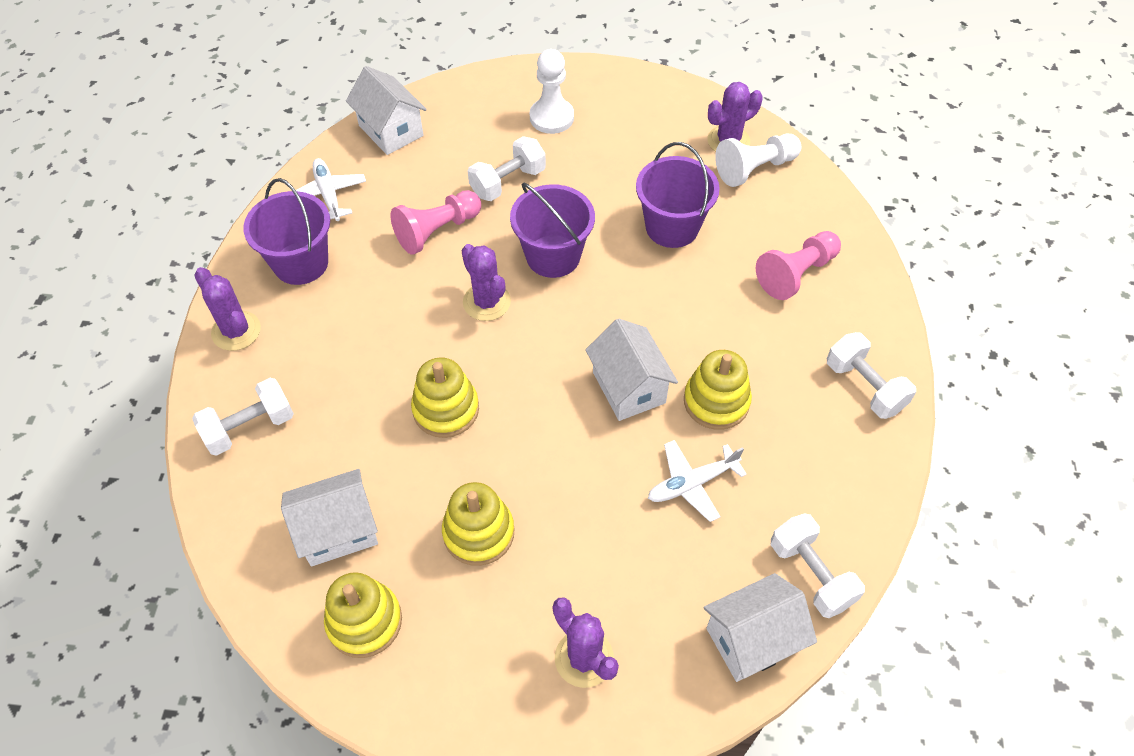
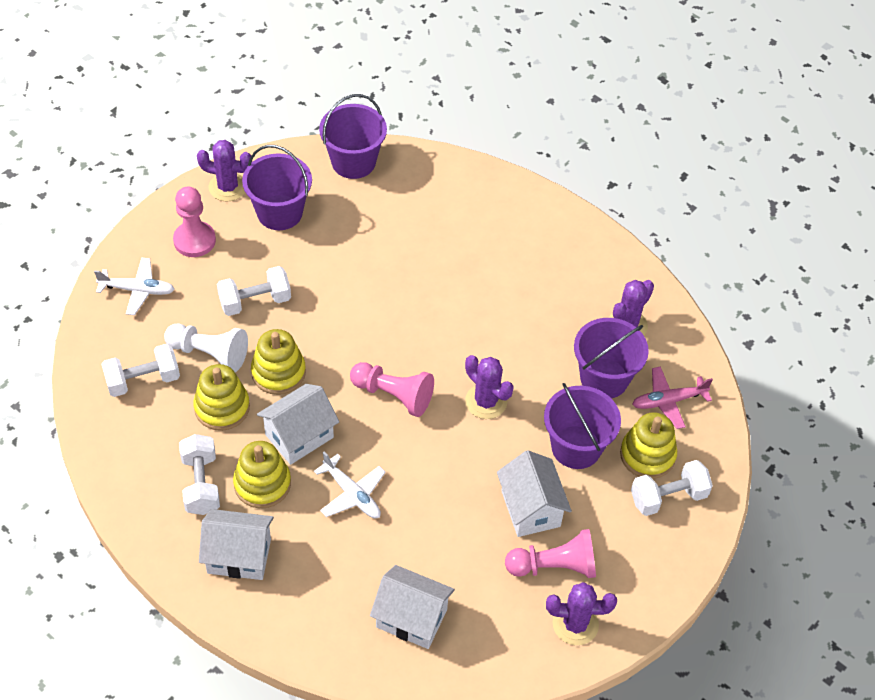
pink pawn: 2 -> 3
pink plane: 0 -> 1
purple bucket: 3 -> 4
white pawn: 2 -> 1

